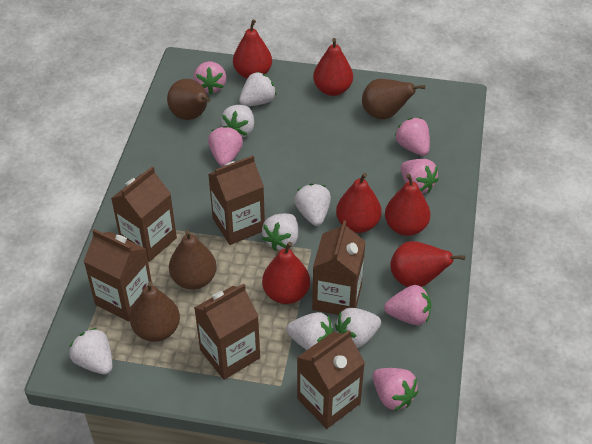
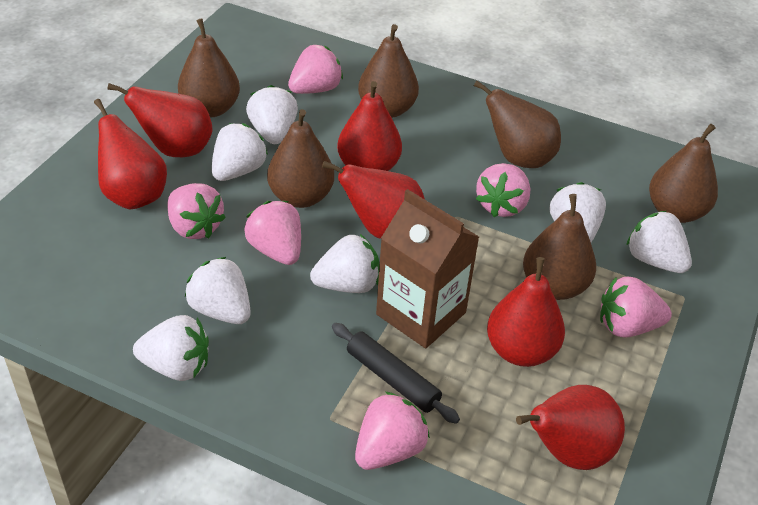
black rolling pin: 0 -> 1
brown carton: 6 -> 1
brown pear: 4 -> 6

